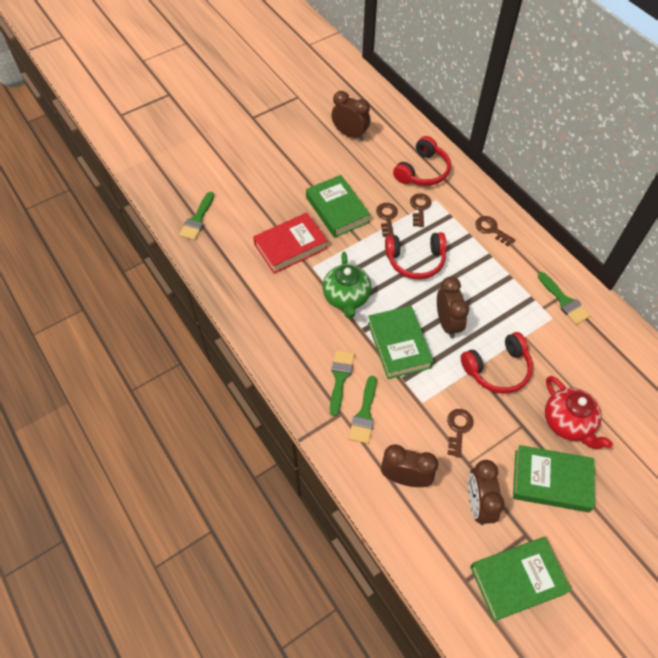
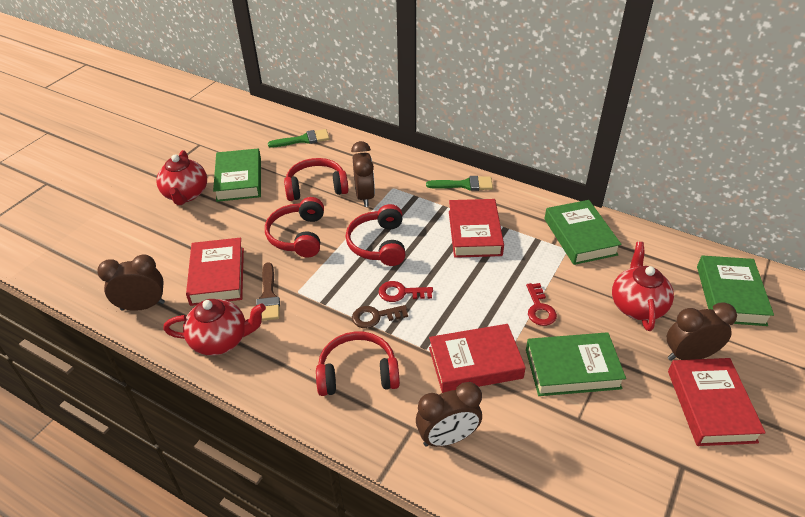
brown brush: 0 -> 1
brown key: 4 -> 1
green brush: 4 -> 2
green teapot: 1 -> 0
red book: 1 -> 4
red headphones: 3 -> 4
red key: 0 -> 2
red teapot: 1 -> 3

